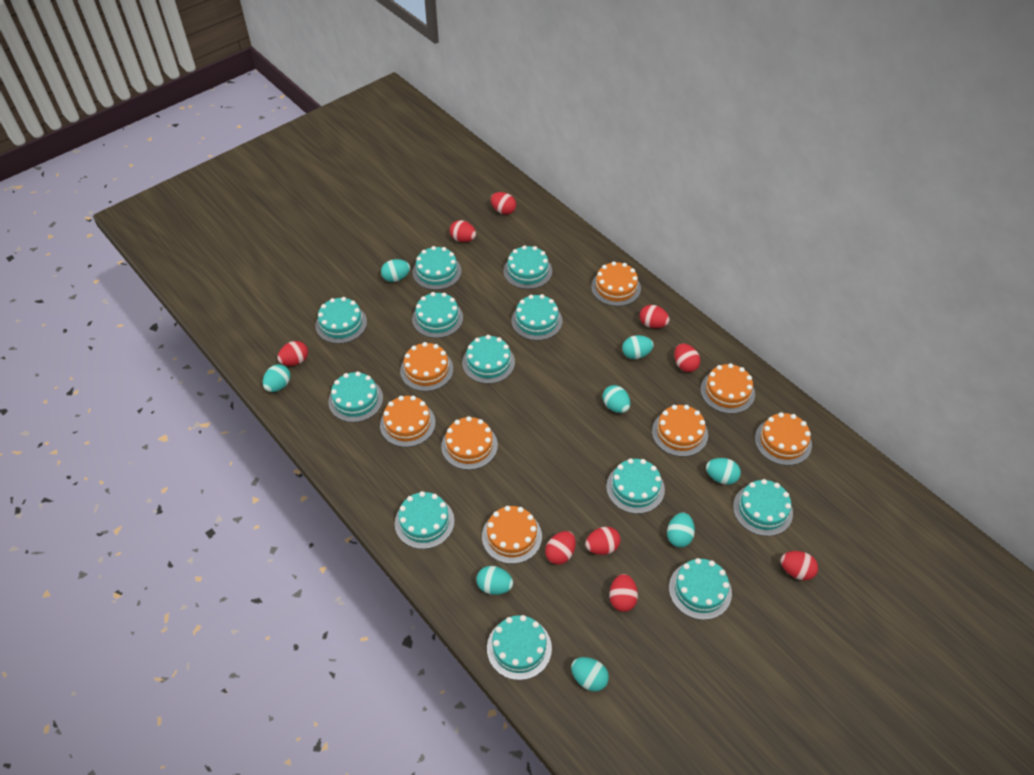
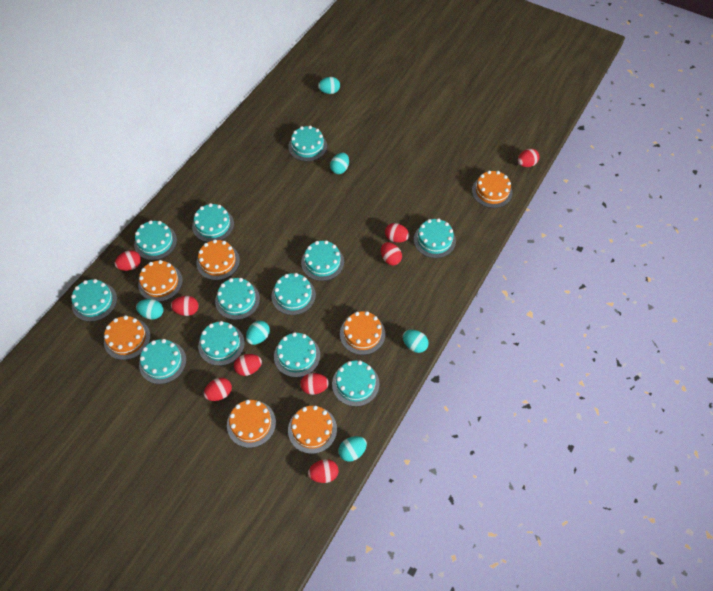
orange cake: 8 -> 7
turquoise egg: 8 -> 6

